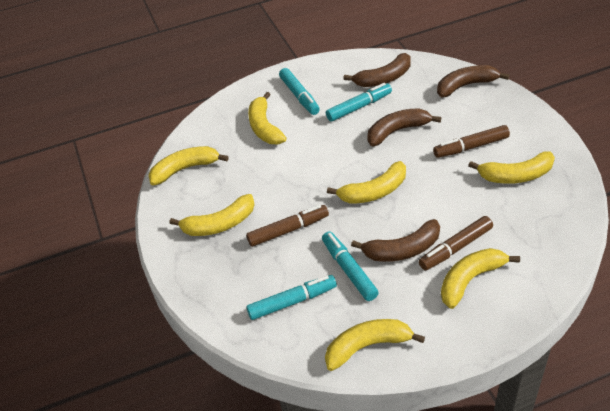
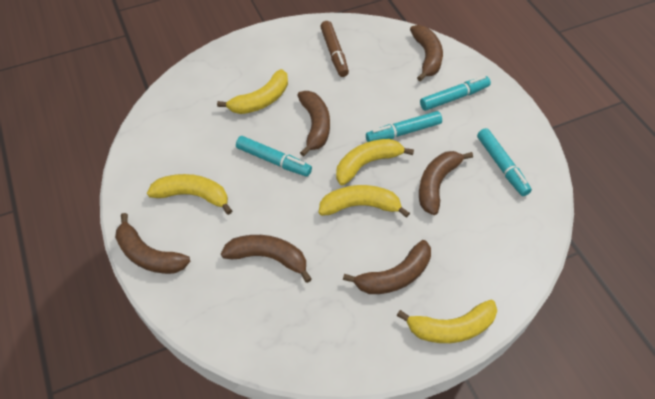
brown banana: 4 -> 6
brown marker: 3 -> 1
yellow banana: 7 -> 5

